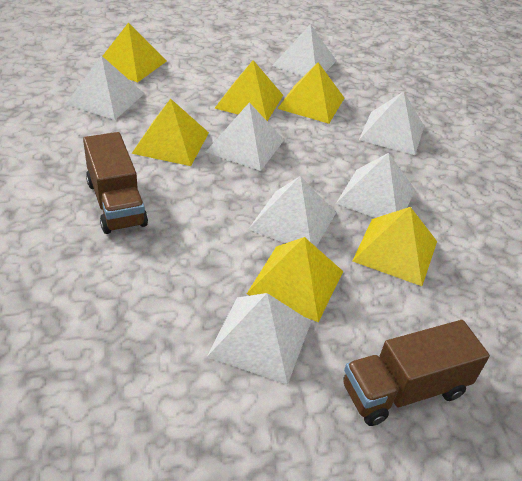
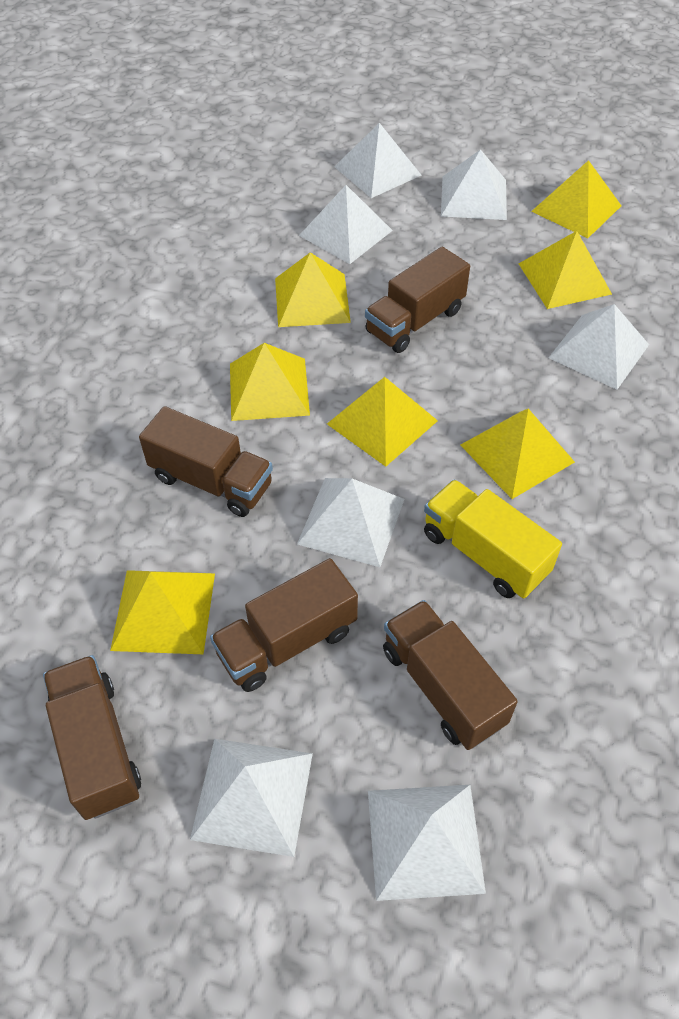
brown truck: 2 -> 5
yellow pyramid: 6 -> 7
yellow truck: 0 -> 1

